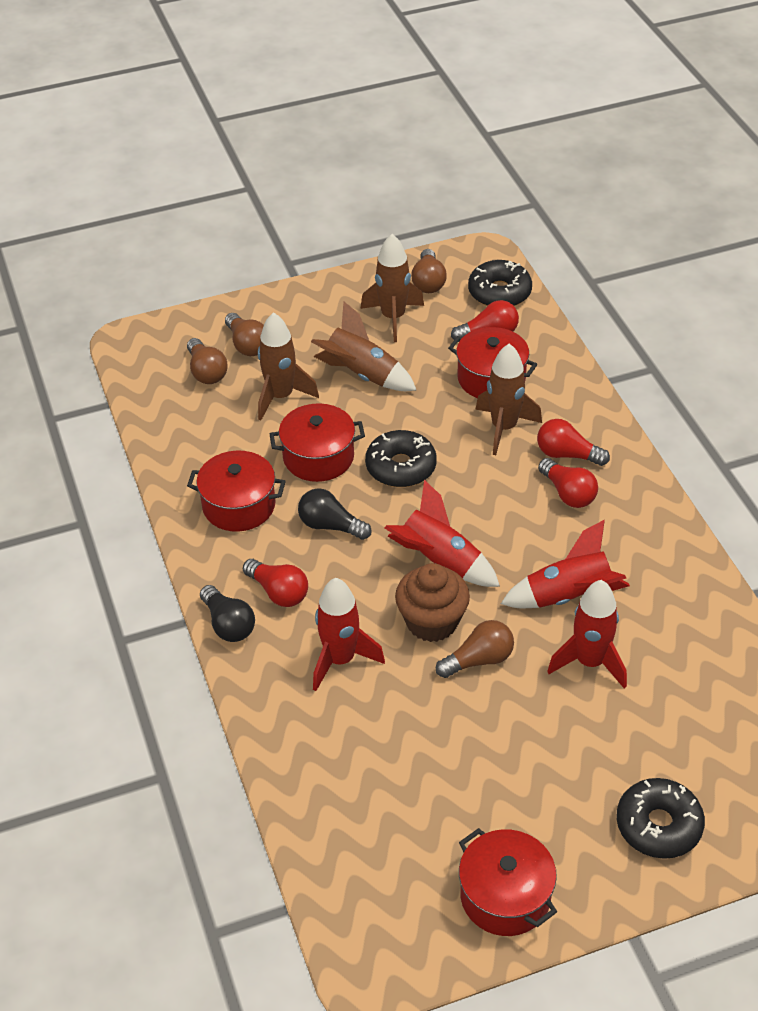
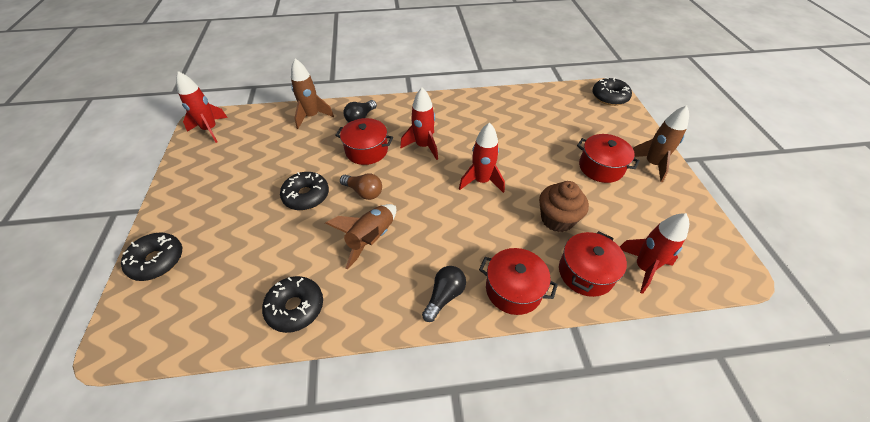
black donut: 3 -> 4
brown light bulb: 4 -> 1
brown rocket: 4 -> 3
red light bulb: 4 -> 0

